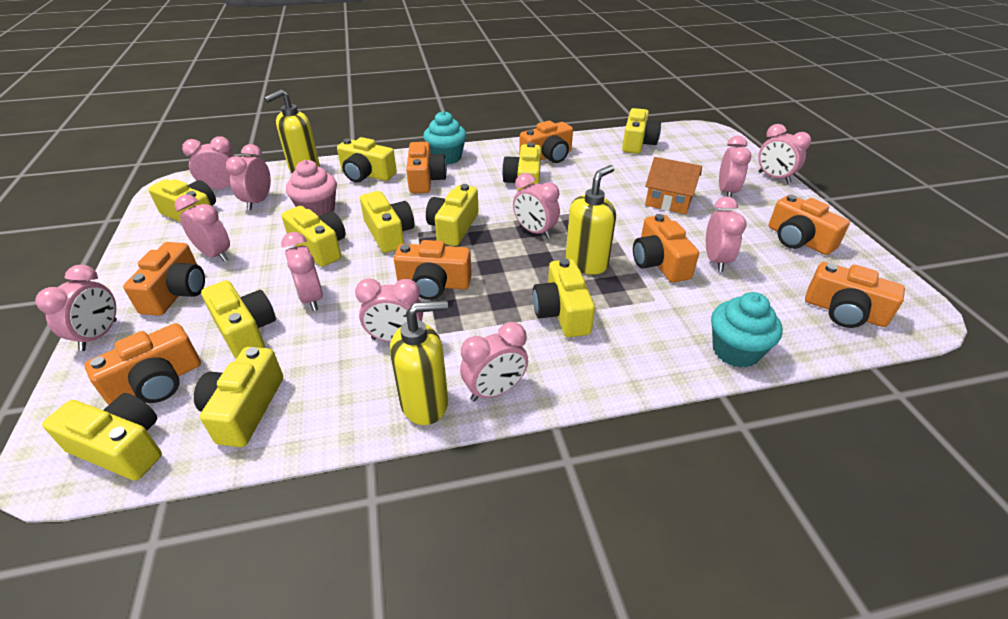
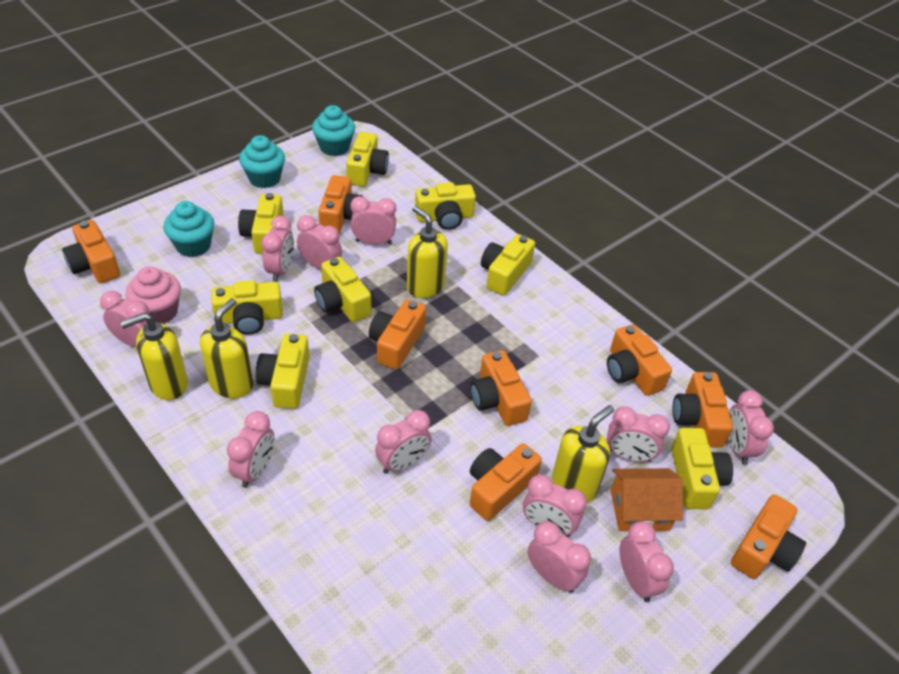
turquoise cupcake: 2 -> 3
yellow camera: 11 -> 8
yellow soap dispenser: 3 -> 4

